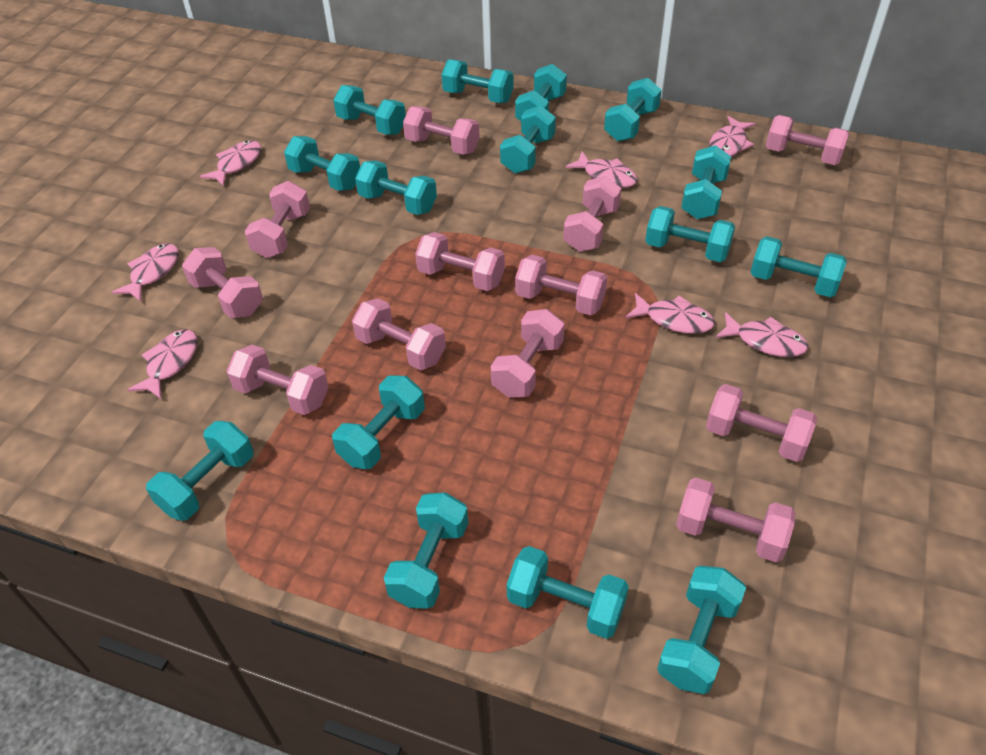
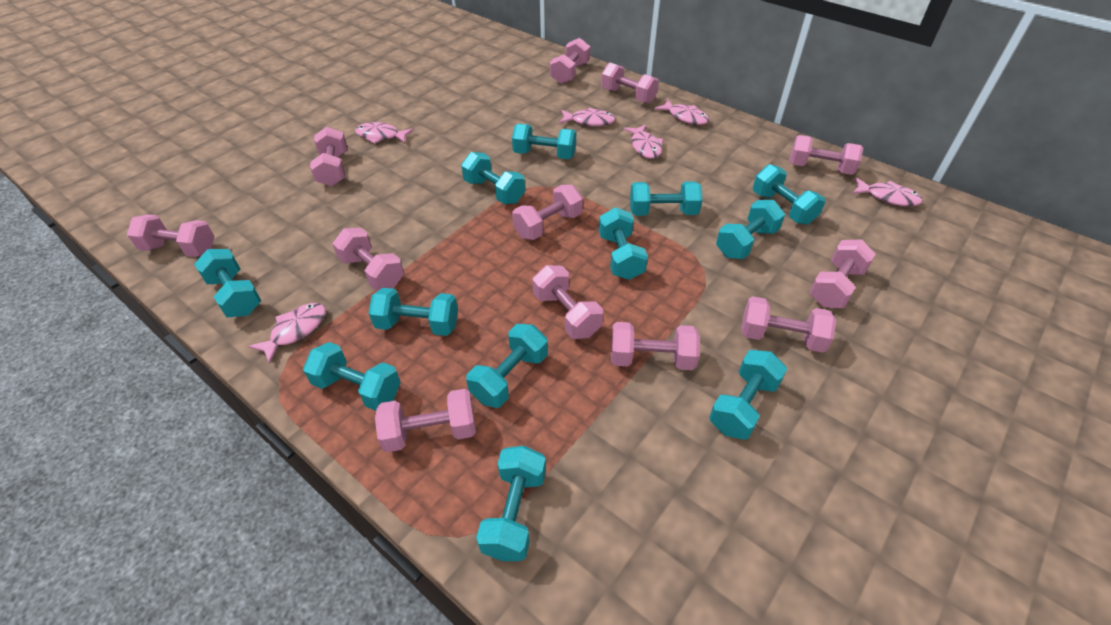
pink fish: 7 -> 6
turquoise dumbbell: 15 -> 12

